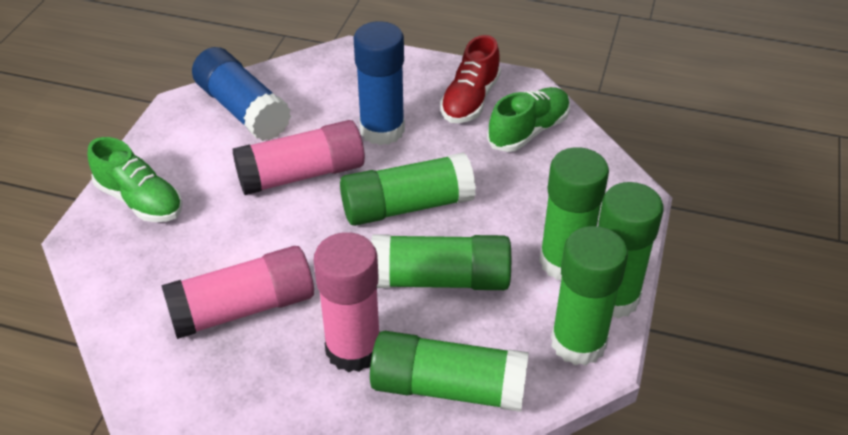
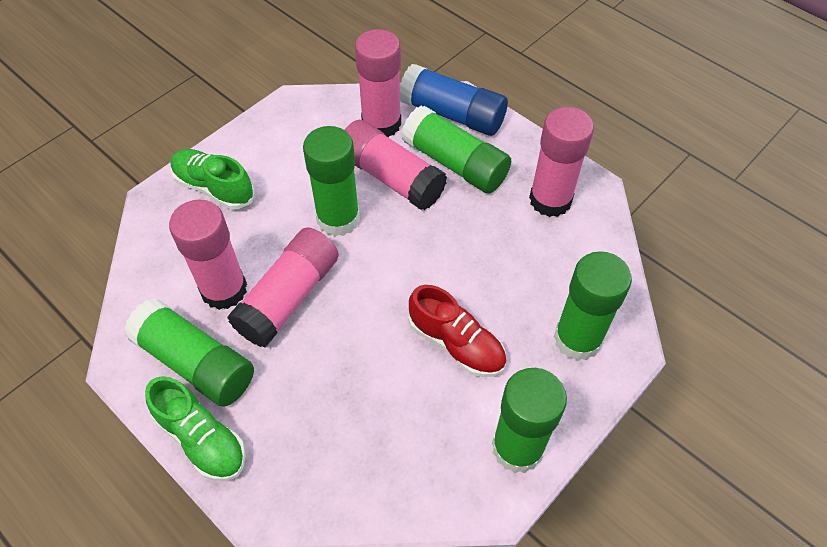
blue glue stick: 2 -> 1
green glue stick: 6 -> 5
pink glue stick: 3 -> 5

